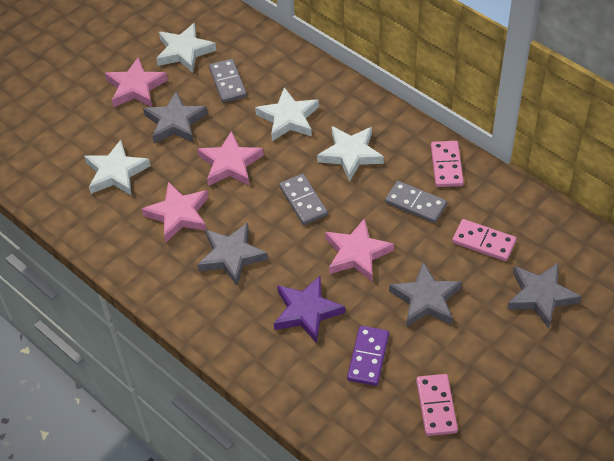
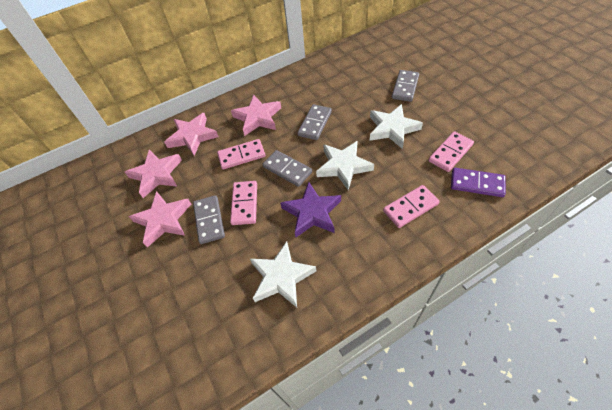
grey domino: 3 -> 4
grey star: 4 -> 0
pink domino: 3 -> 4
white star: 4 -> 3

